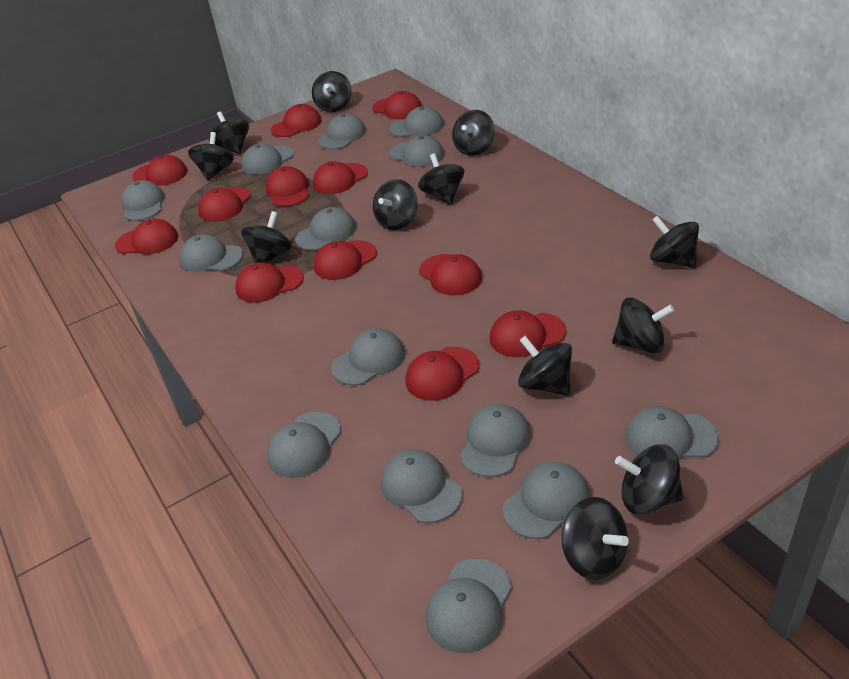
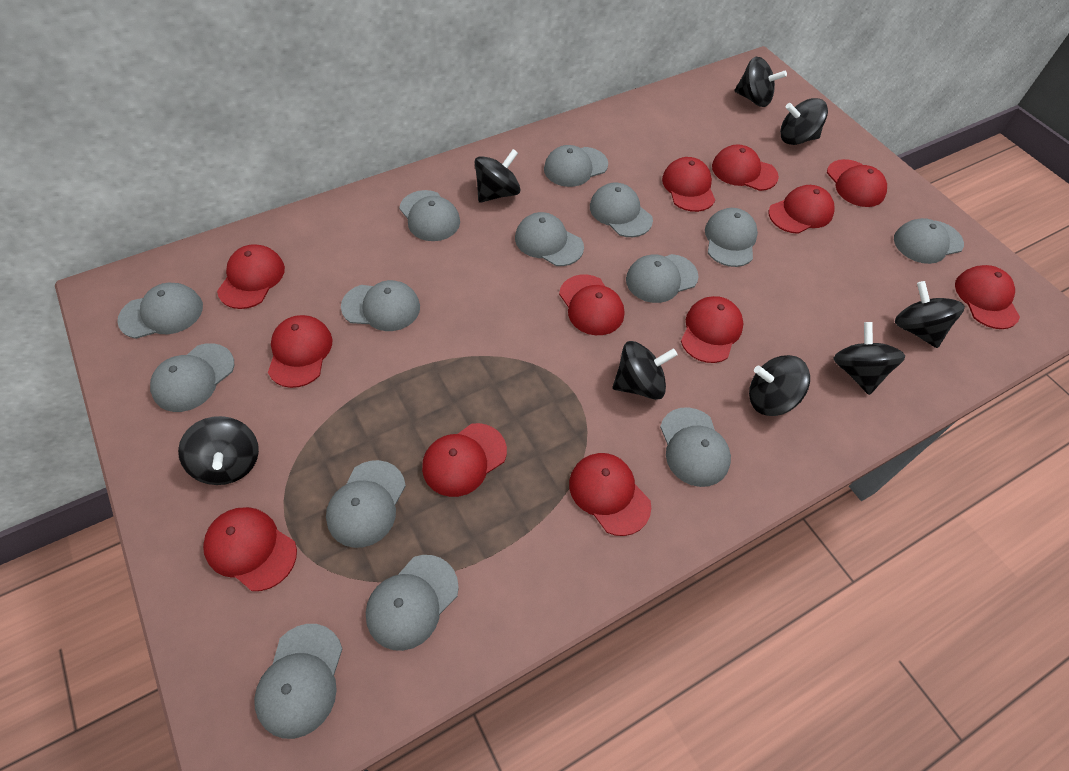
black spinning top: 12 -> 8

